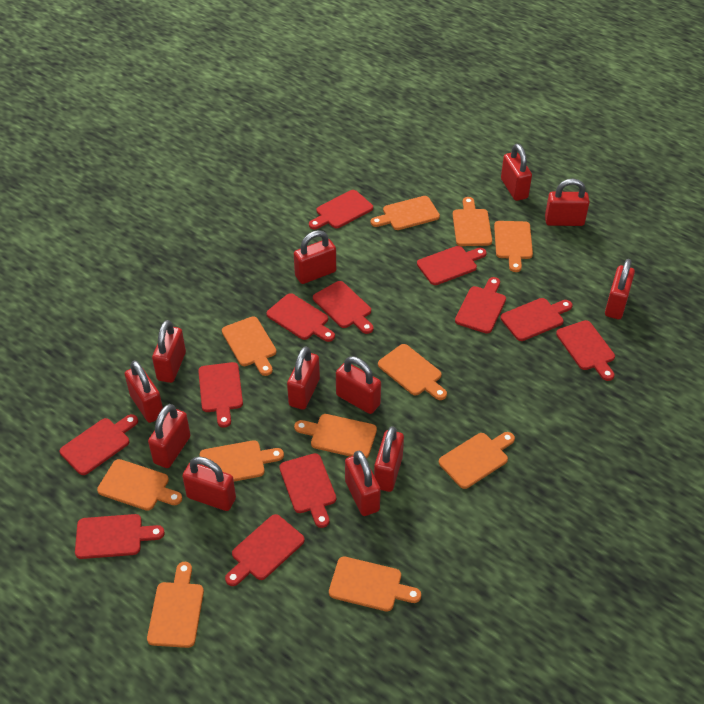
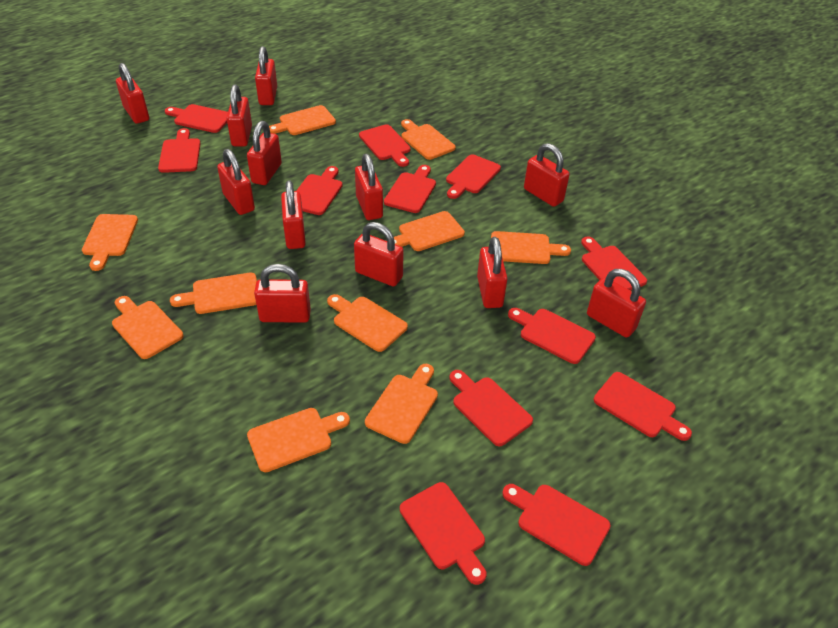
orange cutting board: 11 -> 10

